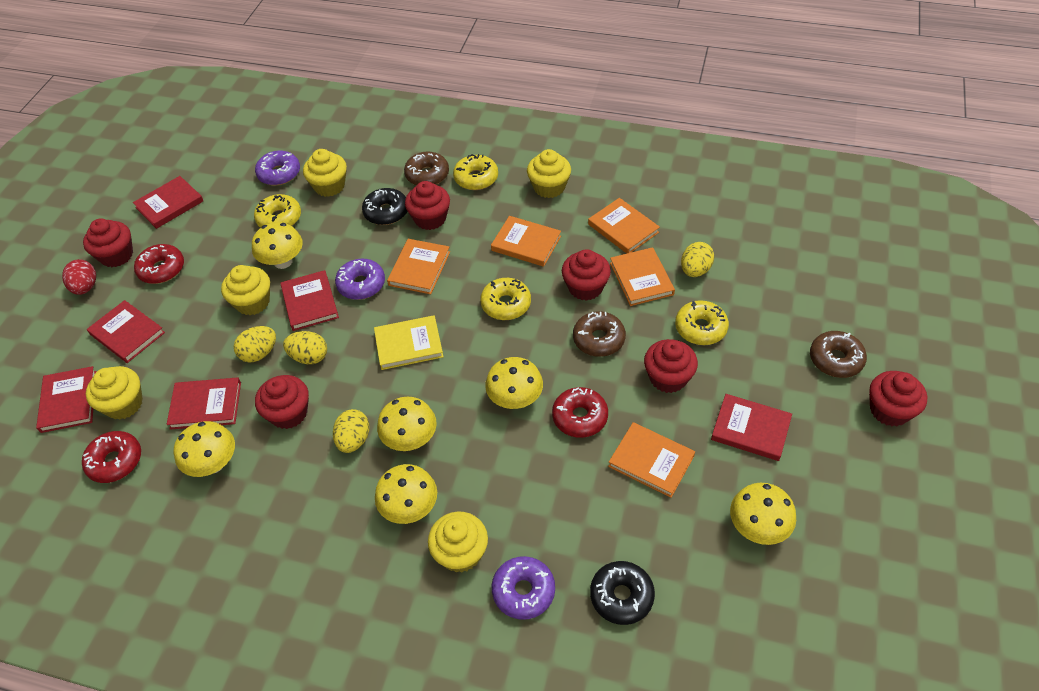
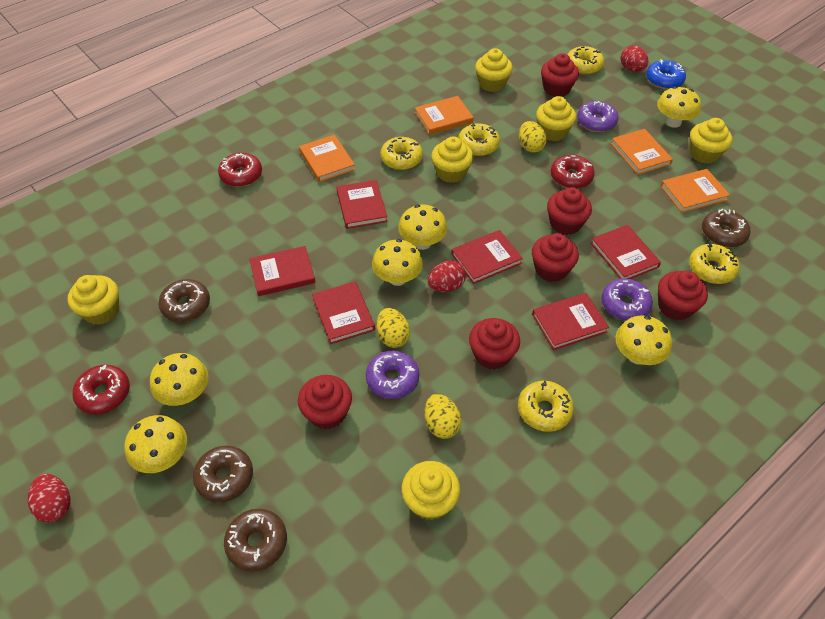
black donut: 2 -> 0
blue donut: 0 -> 1
brown donut: 3 -> 4
orange book: 5 -> 4
red egg: 1 -> 3
yellow book: 1 -> 0
yellow cupcake: 5 -> 6
yellow donut: 4 -> 5
yellow egg: 4 -> 3

